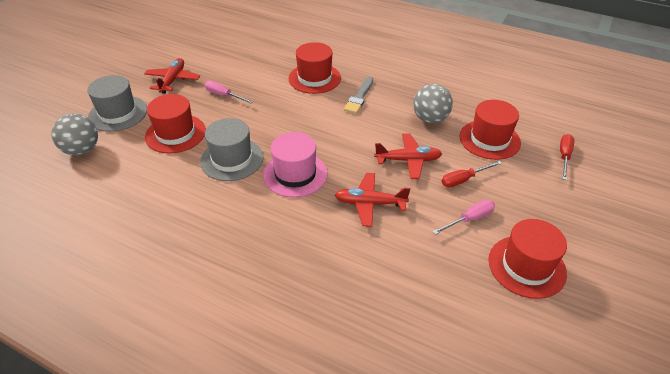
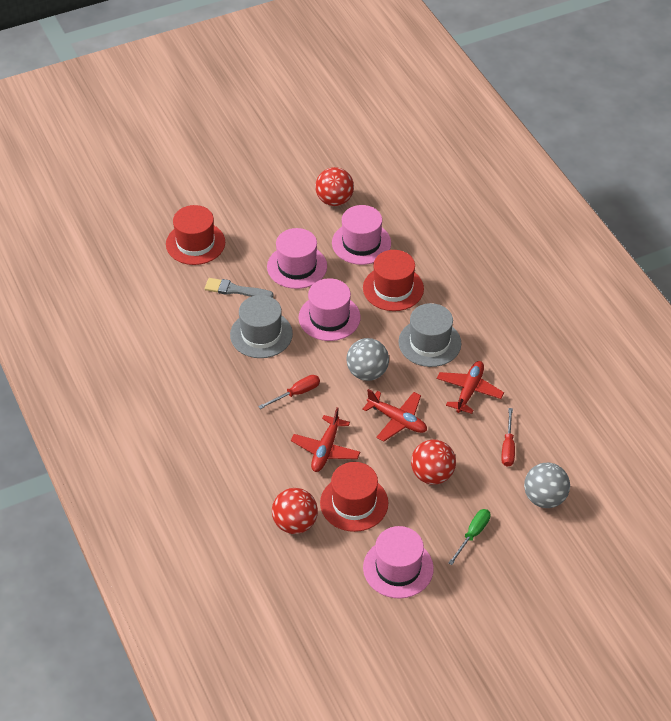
green screwdriver: 0 -> 1
pink hat: 1 -> 4
pink screwdriver: 2 -> 0
red ball: 0 -> 3
red hat: 4 -> 3

